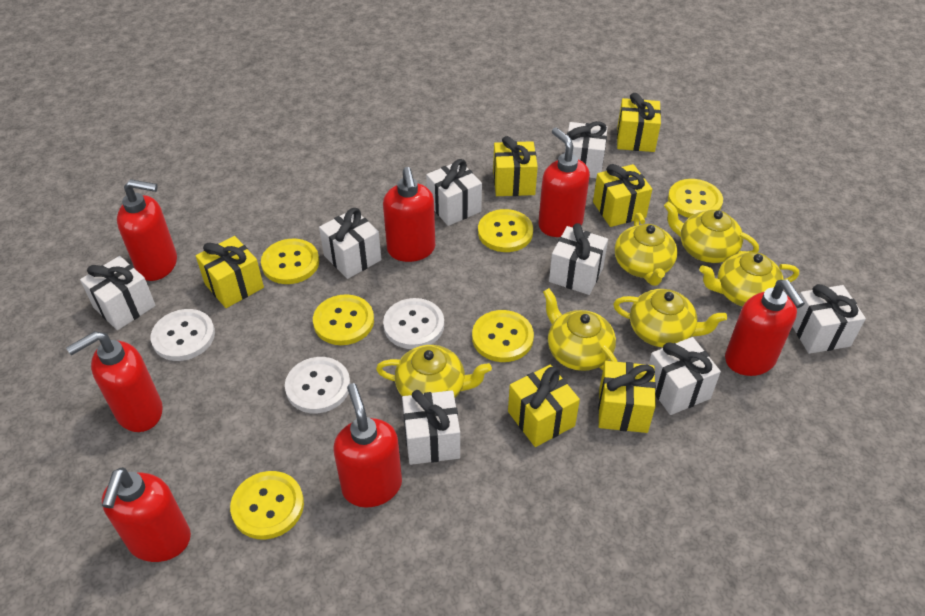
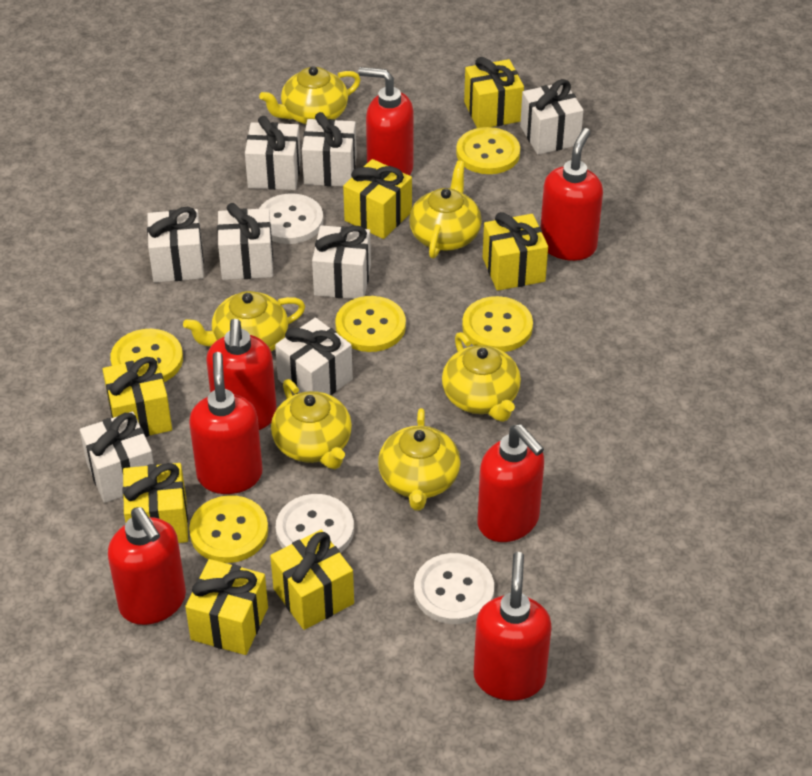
yellow button: 6 -> 5
yellow gift: 6 -> 7

